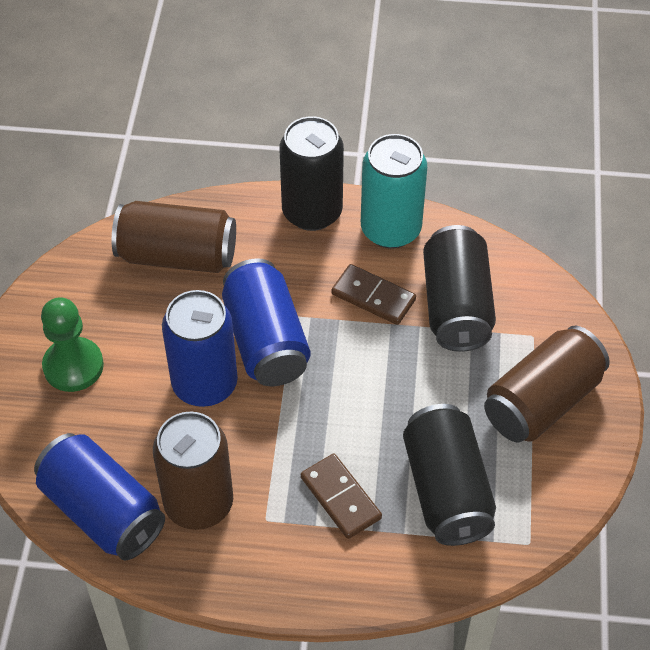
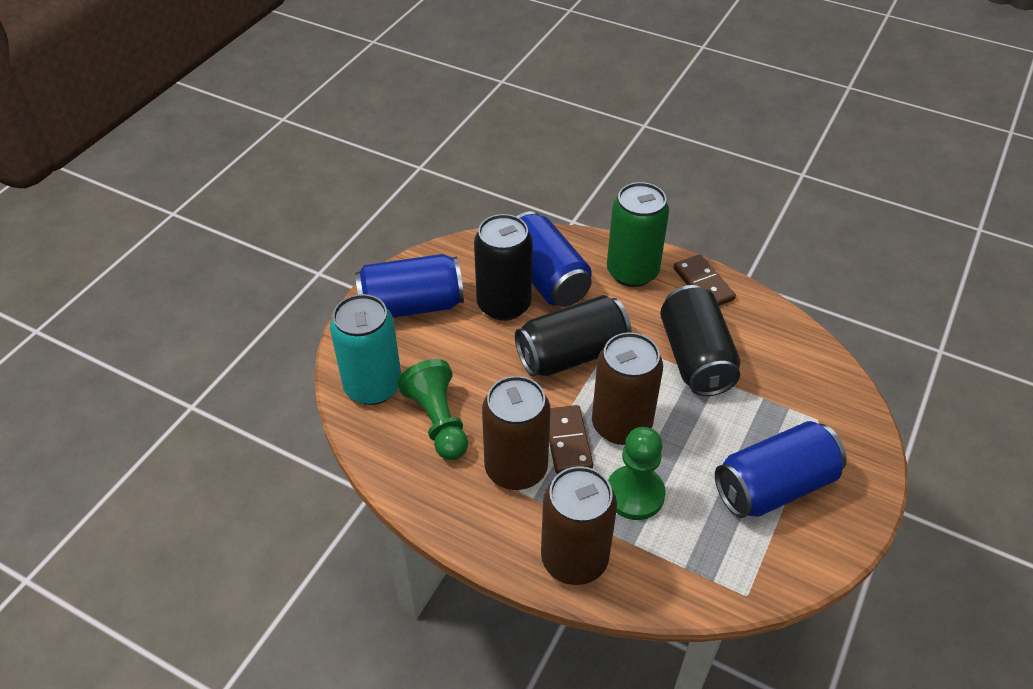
green can: 0 -> 1
green pawn: 1 -> 2

